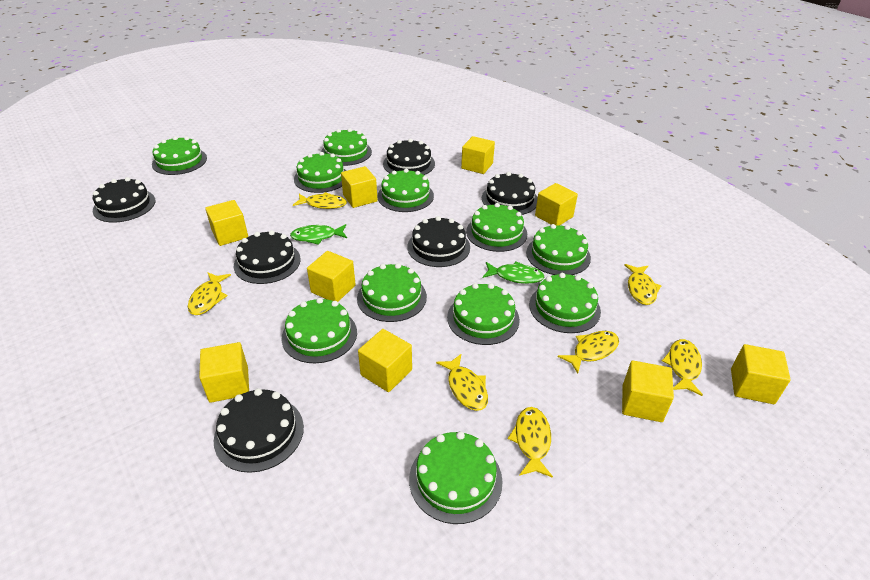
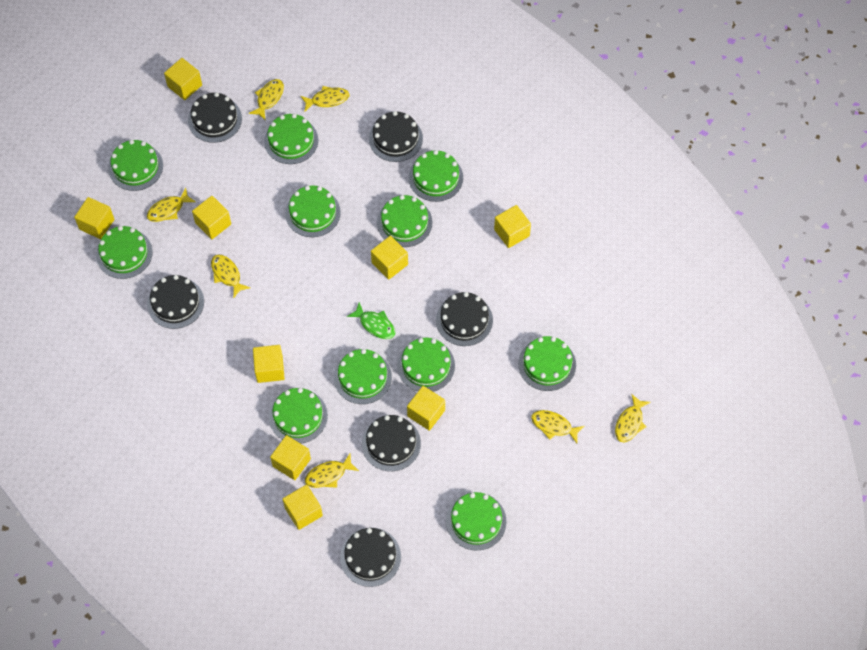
green fish: 2 -> 1

